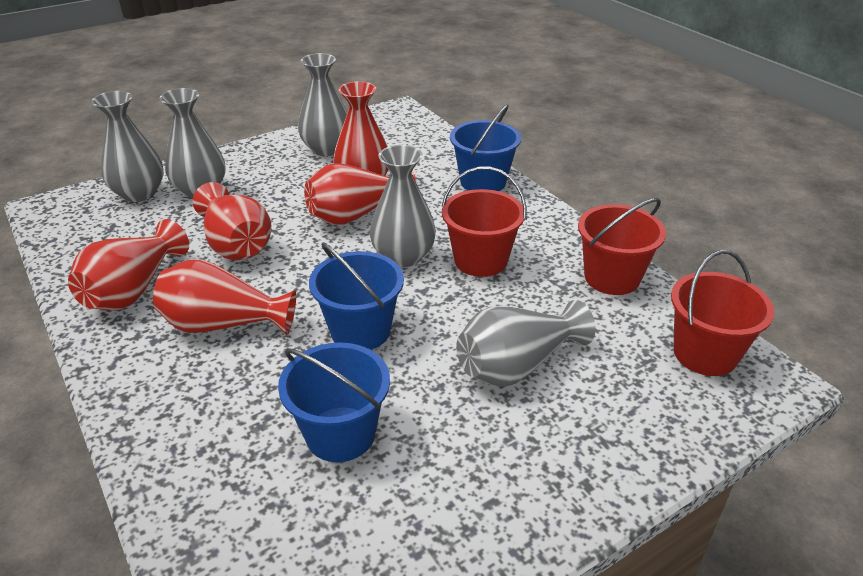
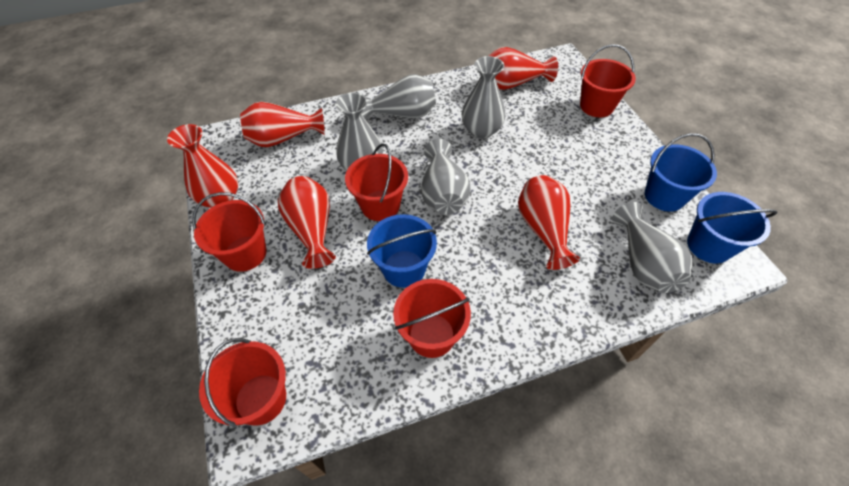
red bucket: 3 -> 5

